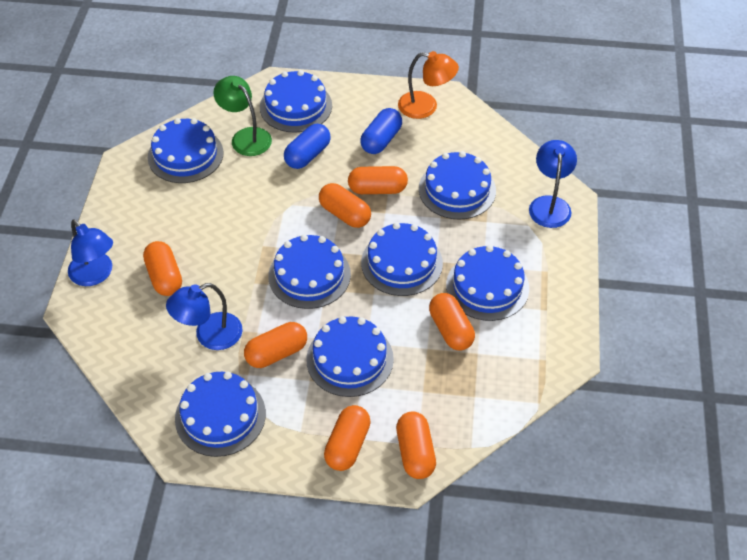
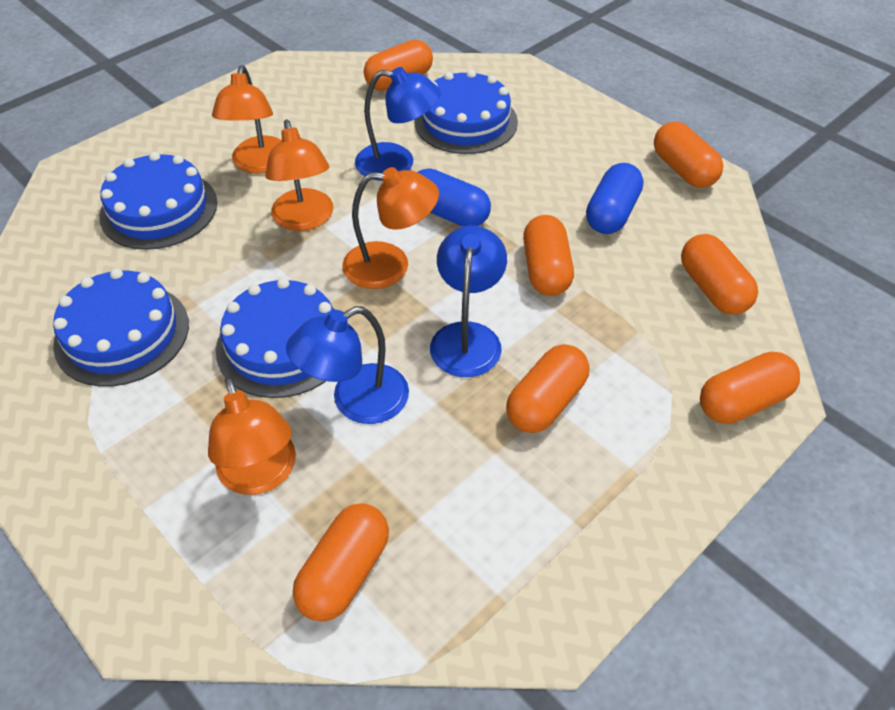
blue cake: 8 -> 4
green lamp: 1 -> 0
orange lamp: 1 -> 4

